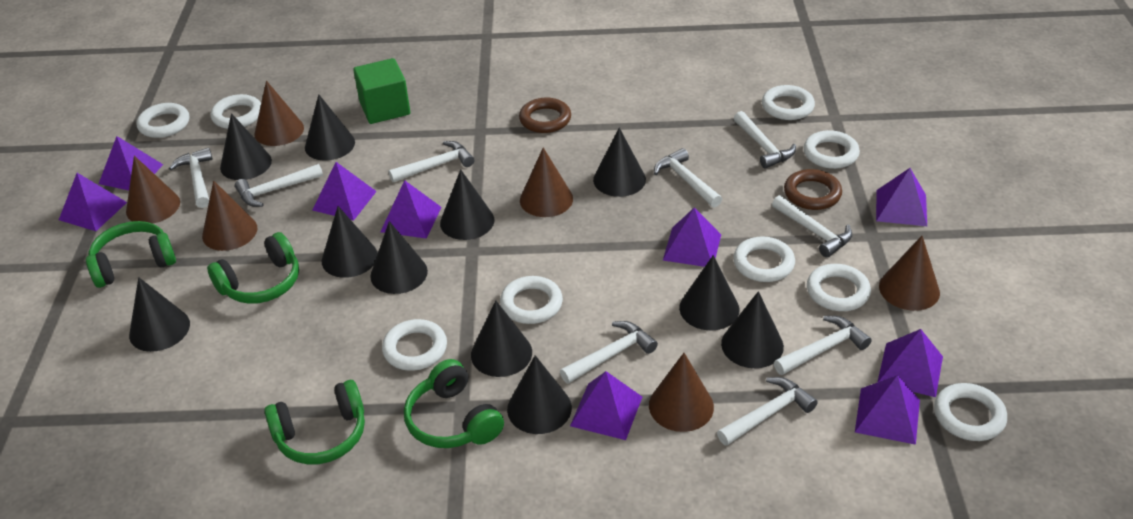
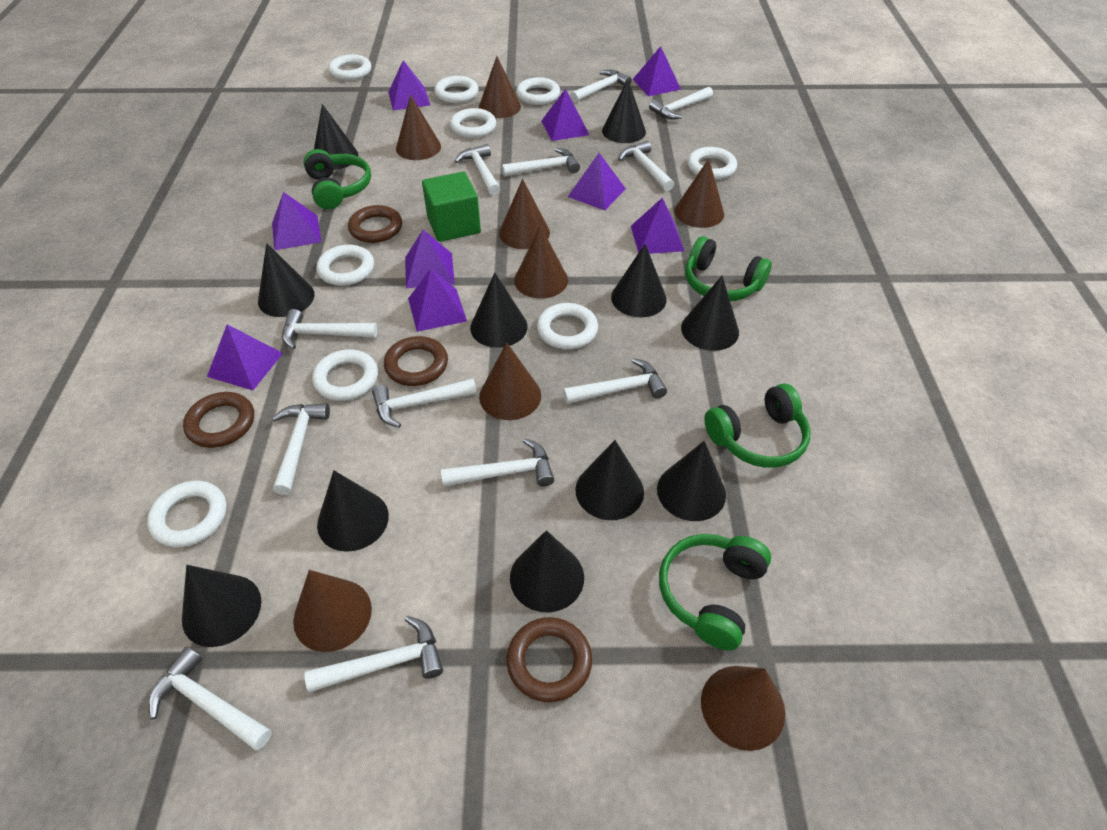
brown cone: 6 -> 8
brown ring: 2 -> 4
white hammer: 9 -> 12

